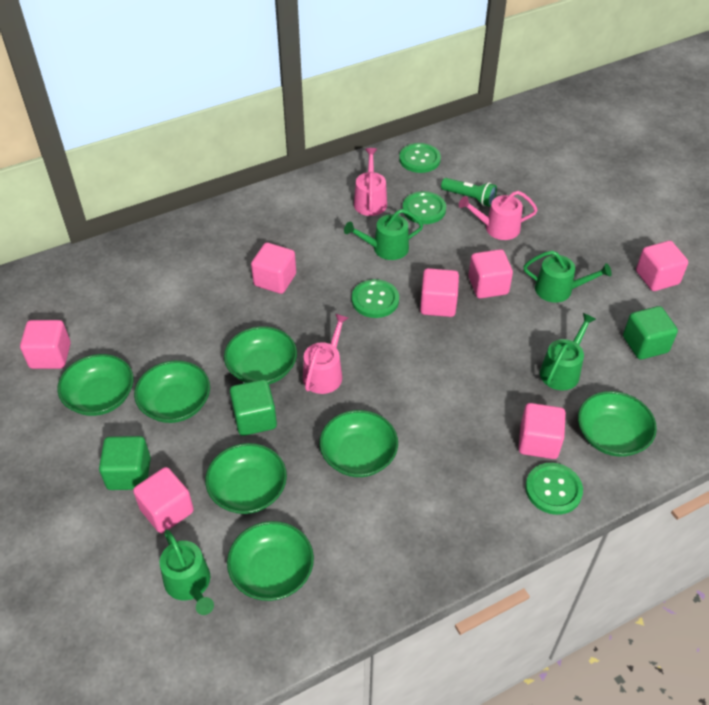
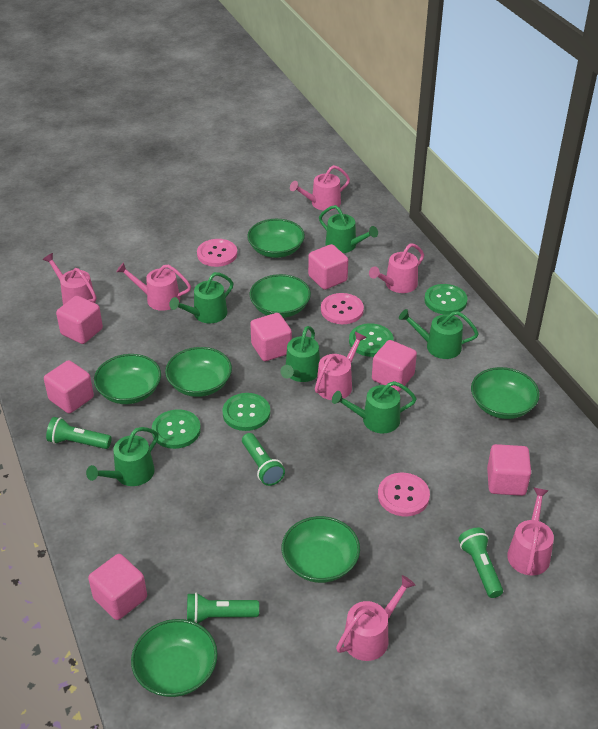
green cube: 3 -> 0
green flashlight: 1 -> 4
green watering can: 4 -> 6
pink button: 0 -> 3
pink watering can: 3 -> 7

